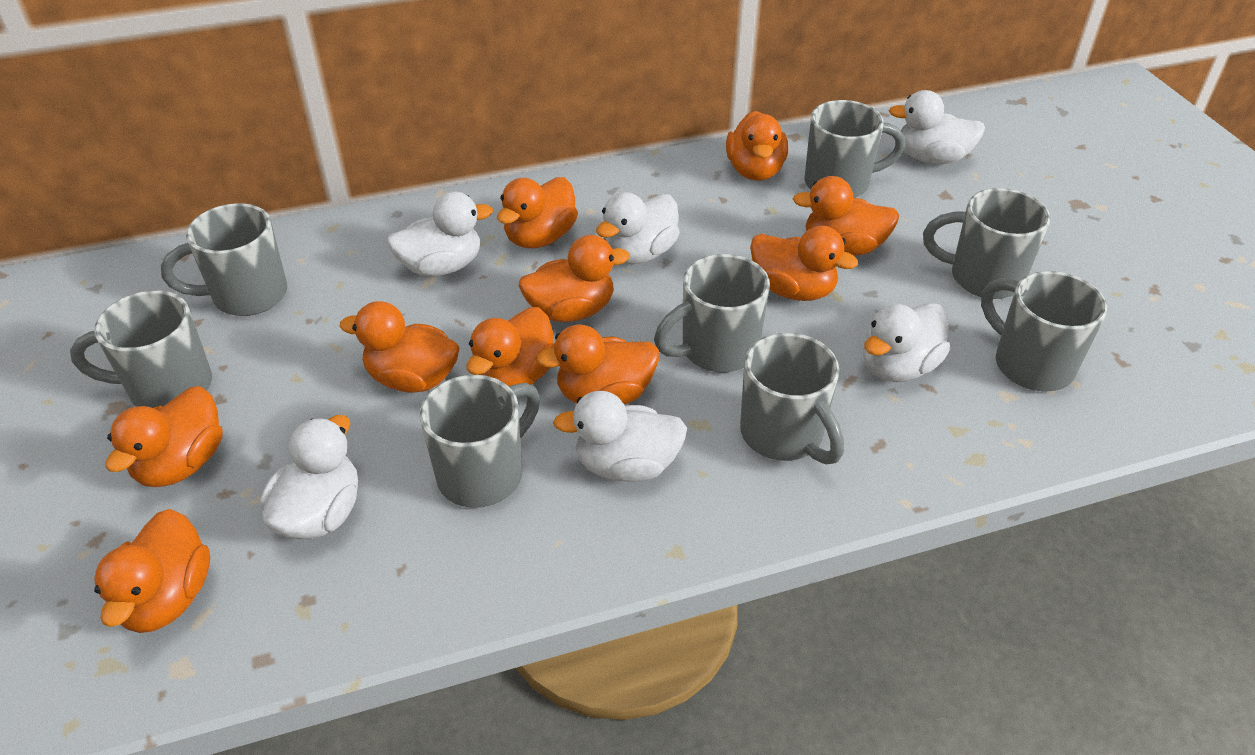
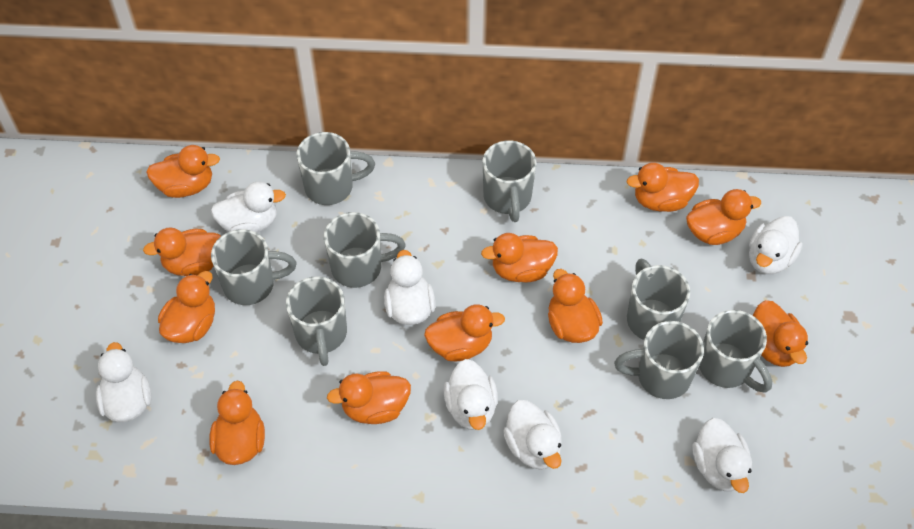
orange duck: 10 -> 11
white duck: 6 -> 7

